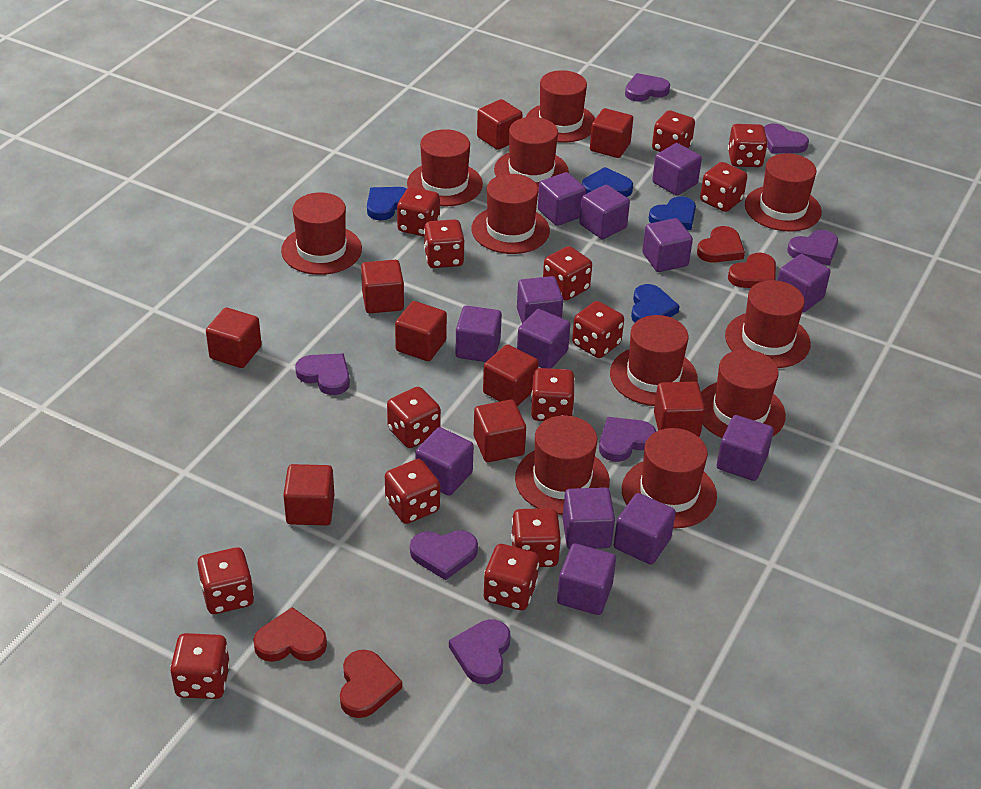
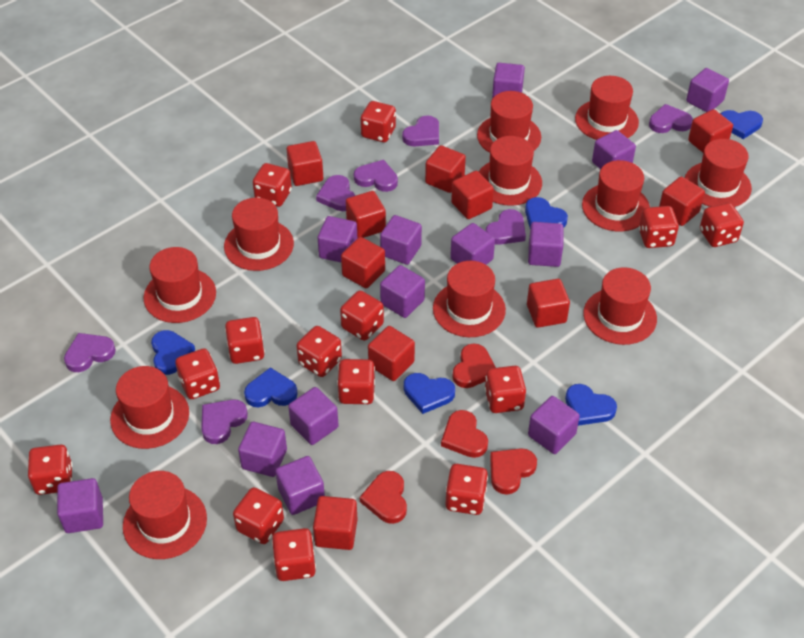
blue heart: 4 -> 6
red cube: 9 -> 10

